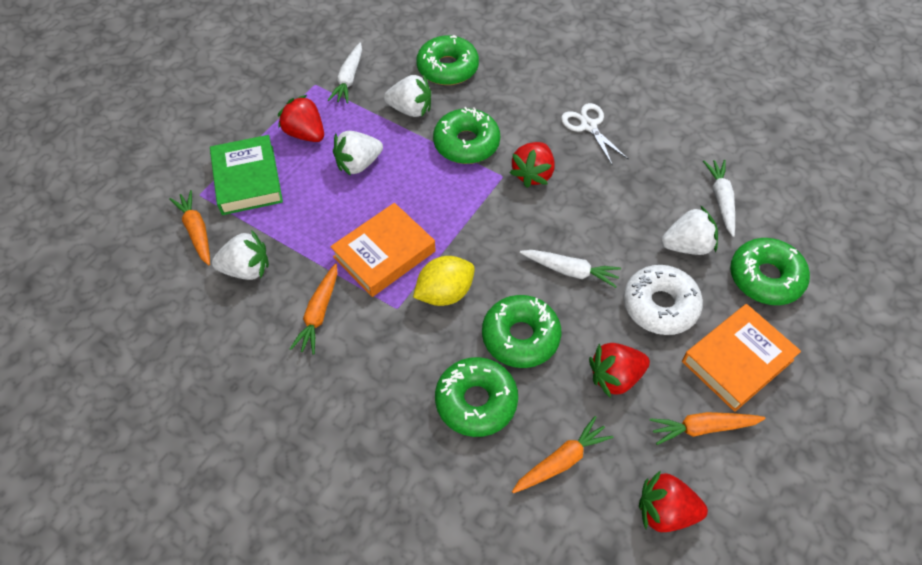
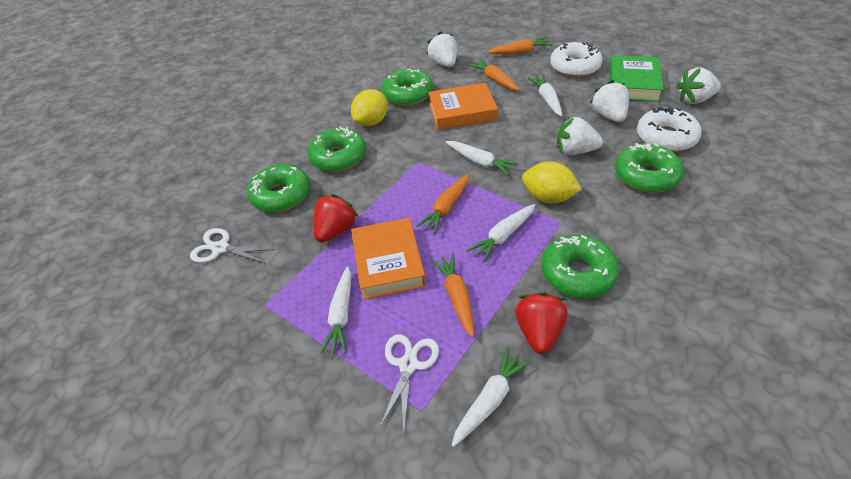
red strawberry: 4 -> 2
white carrot: 3 -> 5
white donut: 1 -> 2
white scissors: 1 -> 2
yellow lemon: 1 -> 2

